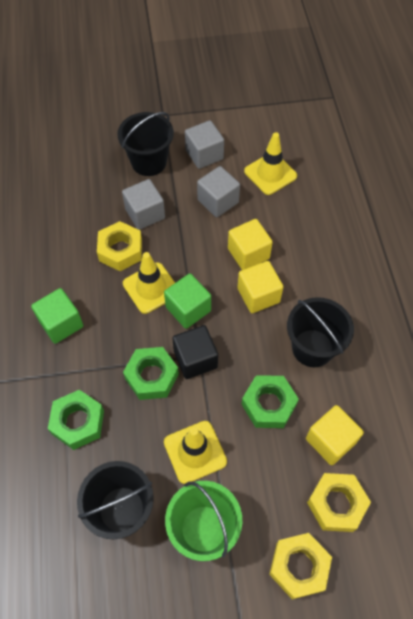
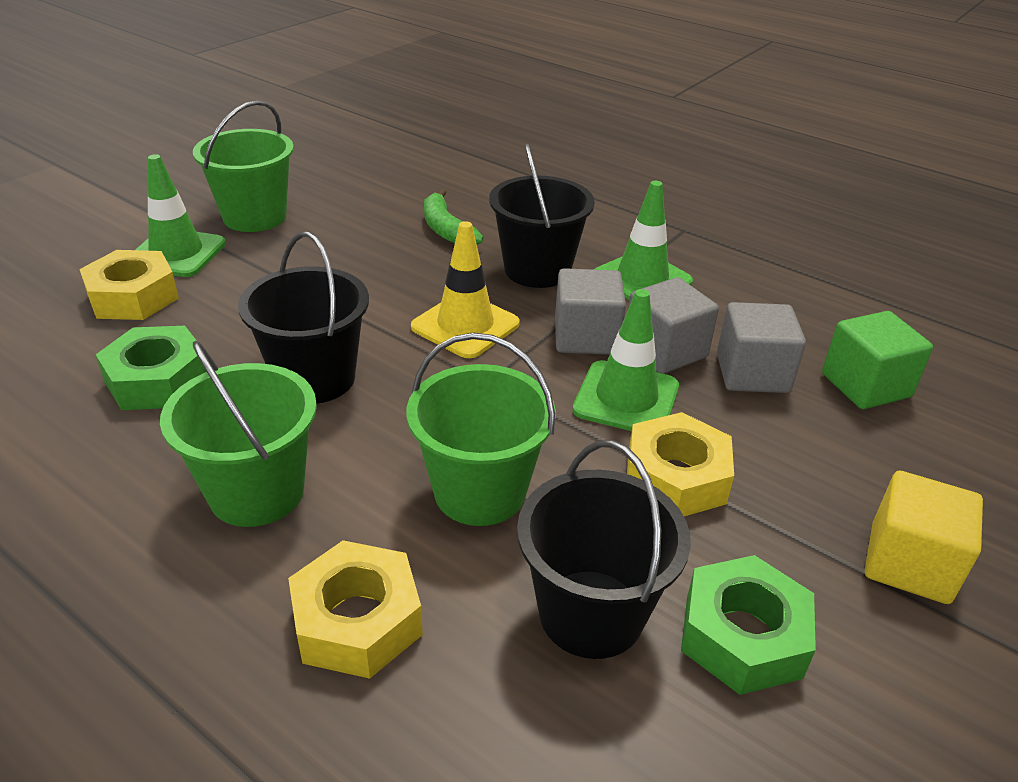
black cube: 1 -> 0
green banana: 0 -> 1
green bucket: 1 -> 3
green cube: 2 -> 1
green nut: 3 -> 2
green traffic cone: 0 -> 3
yellow cube: 3 -> 1
yellow traffic cone: 3 -> 1

